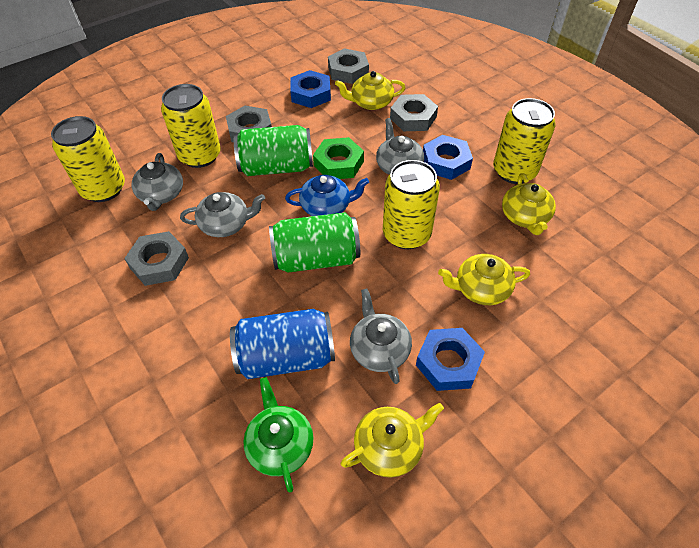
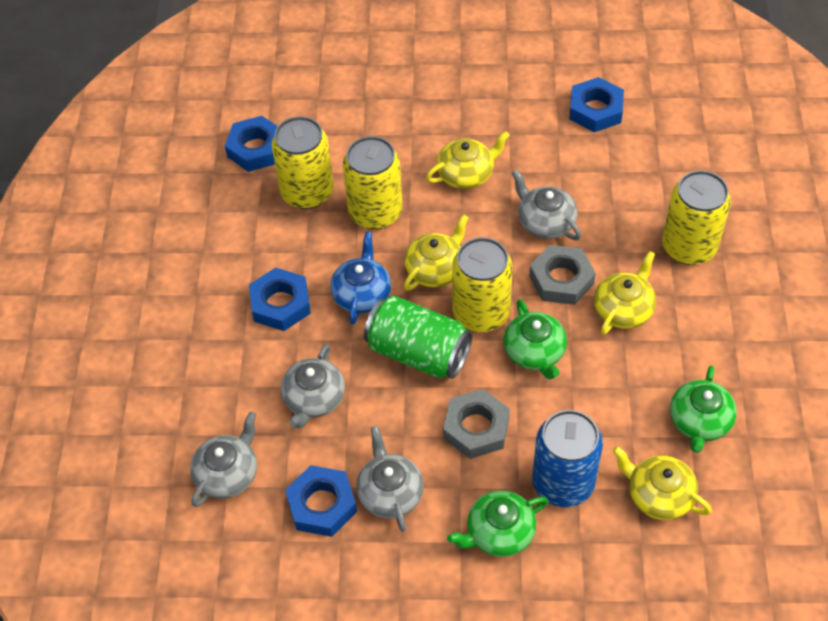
blue nut: 3 -> 4
green can: 2 -> 1
green nut: 1 -> 0
green teapot: 1 -> 3
grey nut: 4 -> 2

